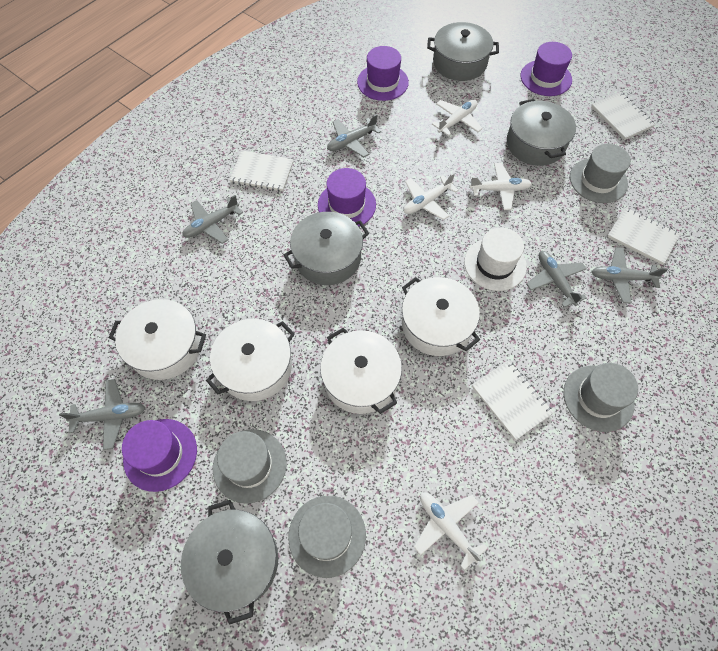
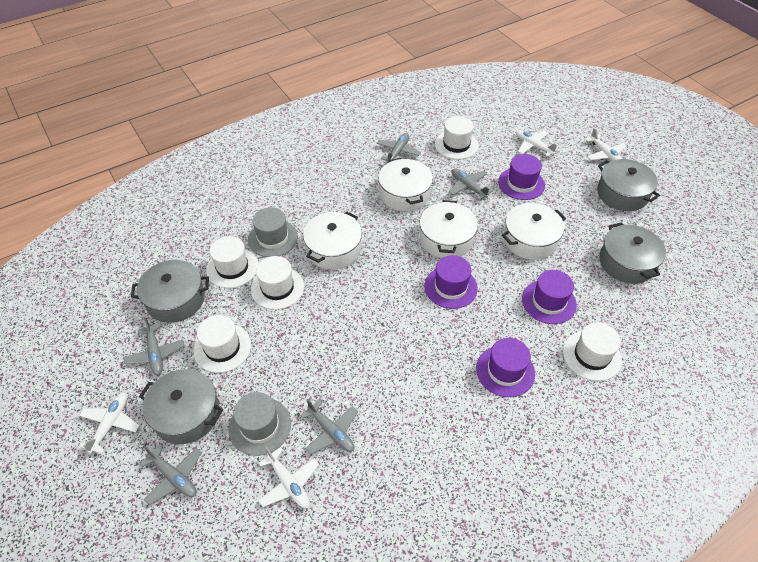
grey hat: 4 -> 2
white hat: 1 -> 5
white notebook: 4 -> 0

